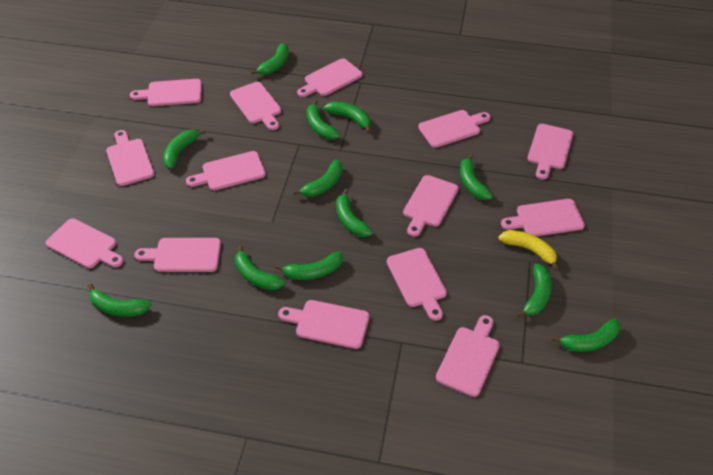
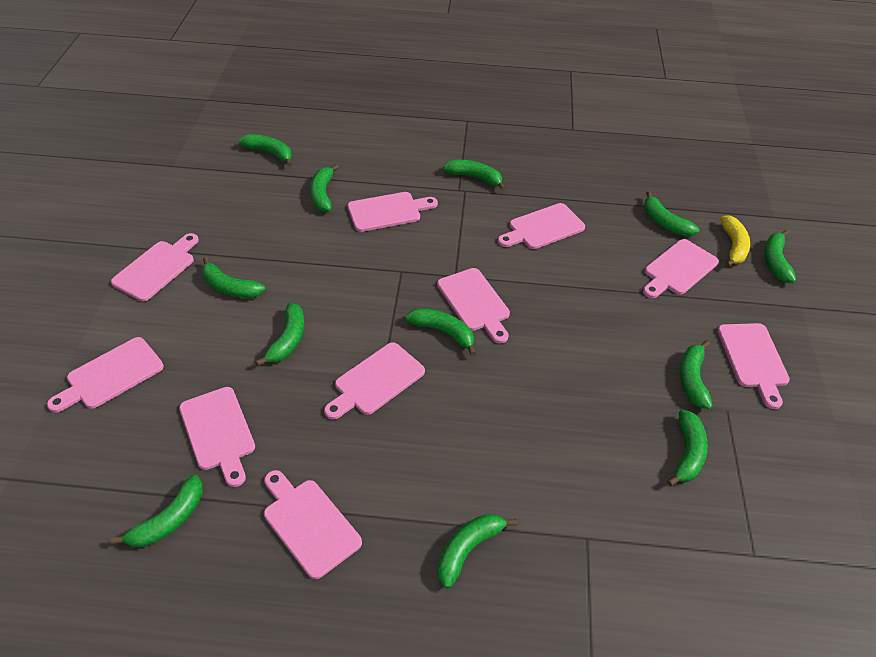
pink cutting board: 14 -> 10

